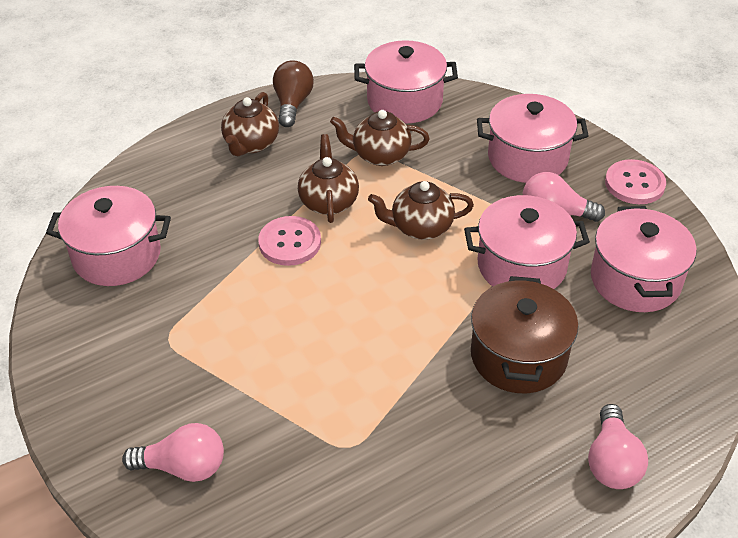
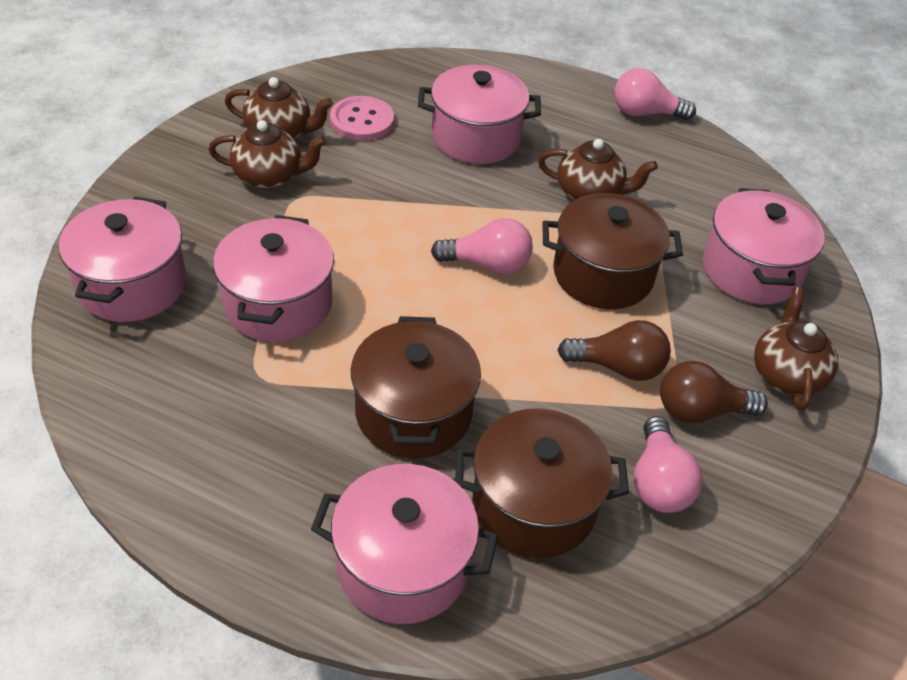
brown light bulb: 1 -> 2
brown pot: 1 -> 3
pink button: 2 -> 1

